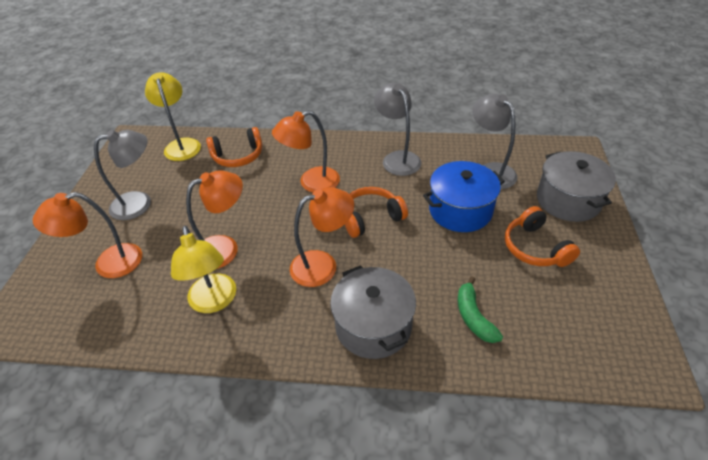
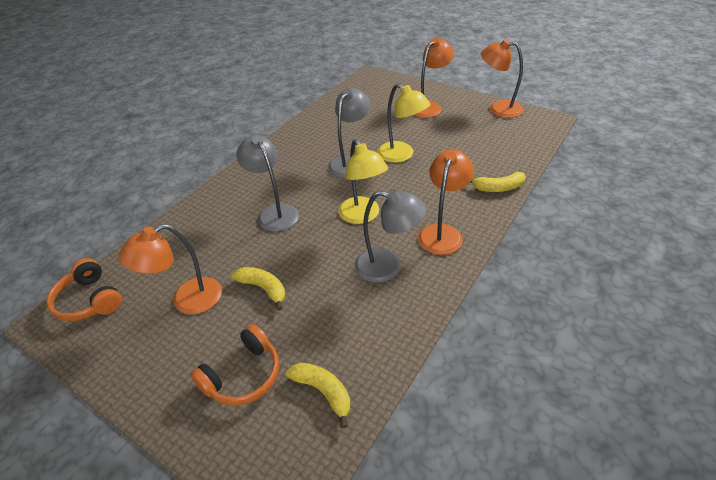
blue pot: 1 -> 0
green banana: 1 -> 0
grey pot: 2 -> 0
orange headphones: 3 -> 2
yellow banana: 0 -> 3

